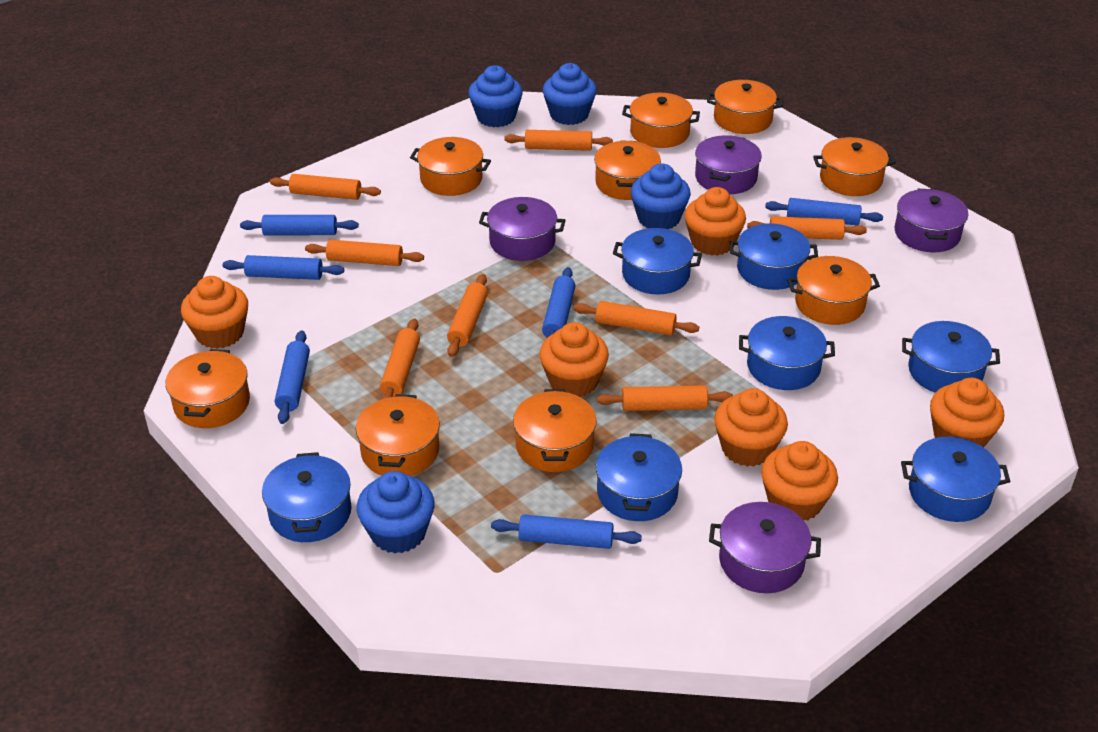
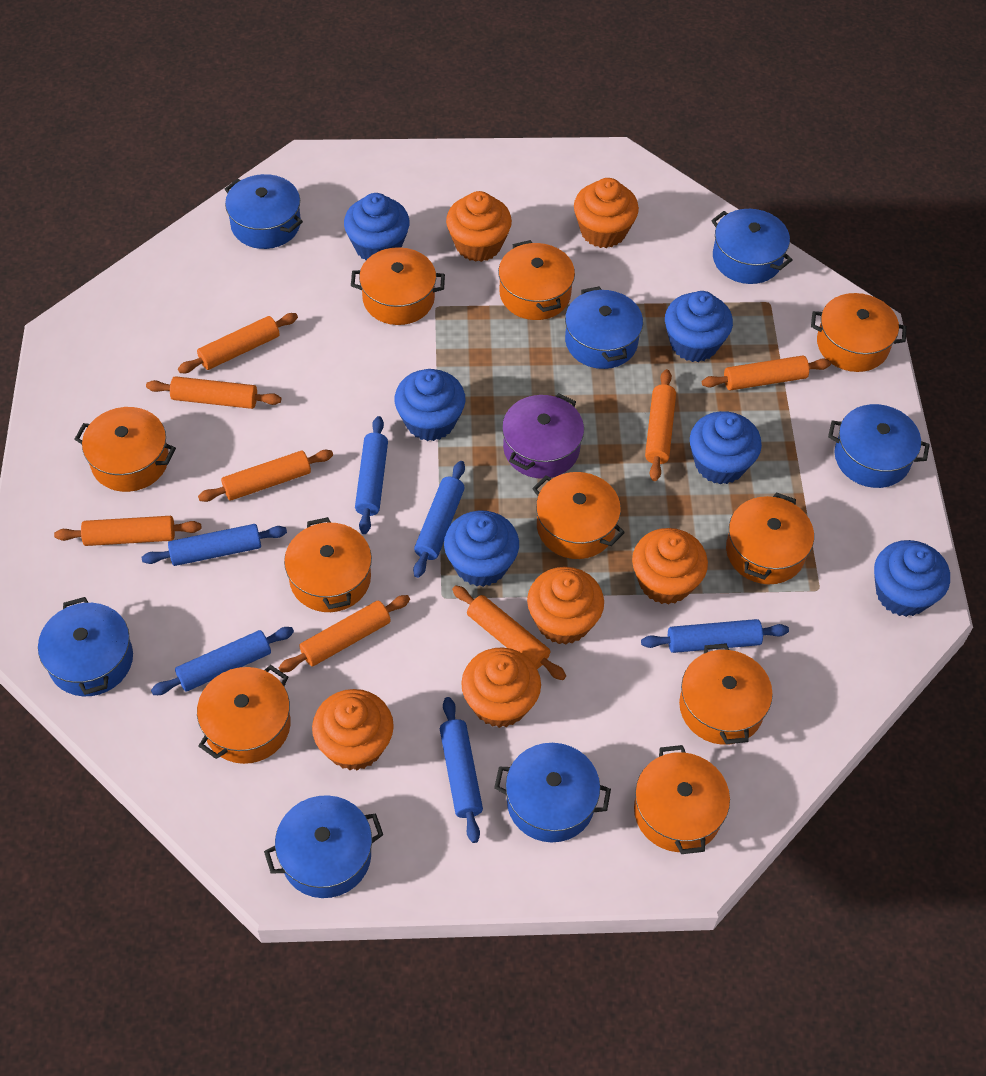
blue cupcake: 4 -> 6
orange pot: 9 -> 10
purple pot: 4 -> 1

